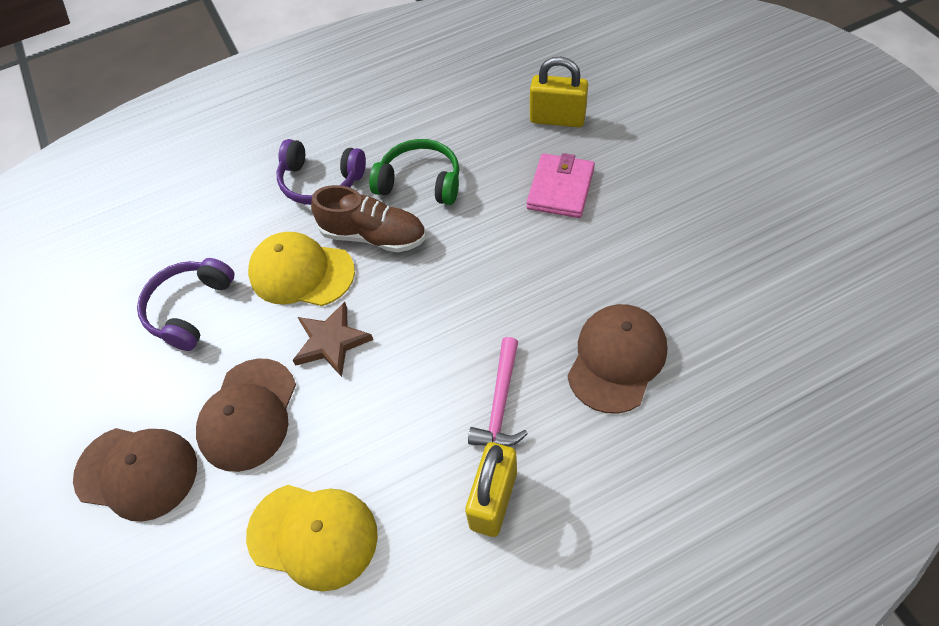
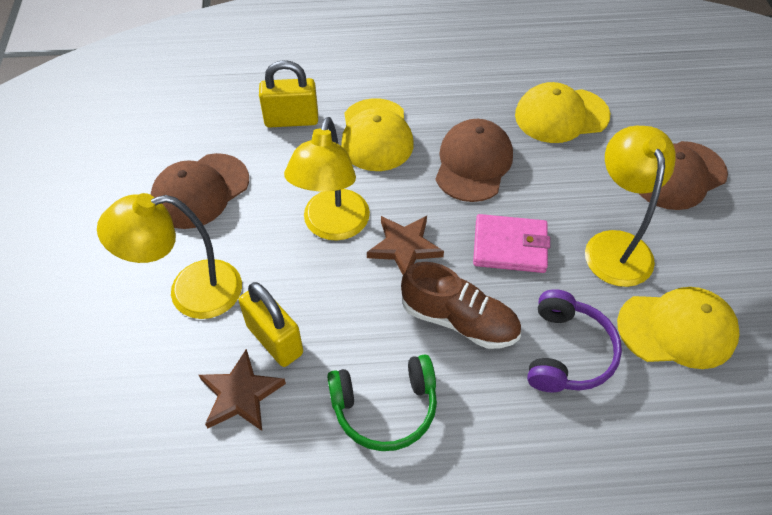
brown star: 1 -> 2
pink hammer: 1 -> 0
purple headphones: 2 -> 1
yellow cap: 2 -> 3
yellow lamp: 0 -> 3

